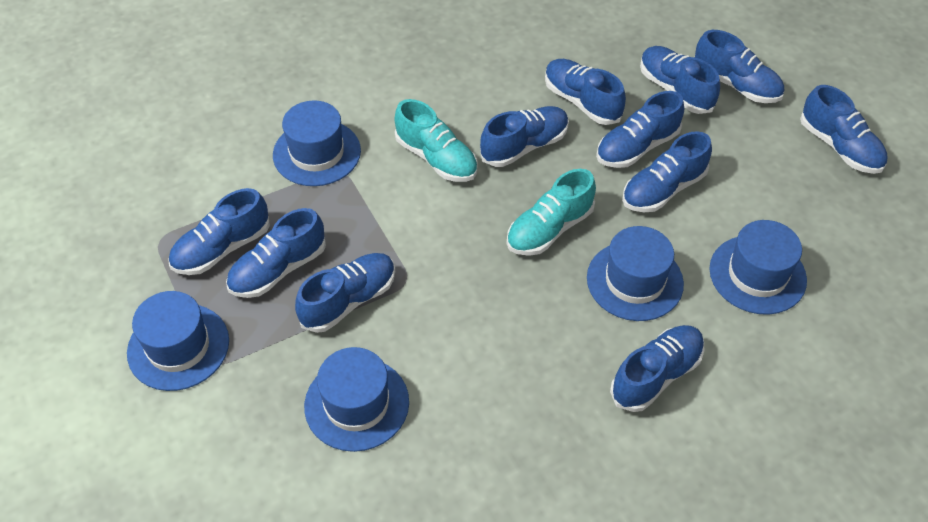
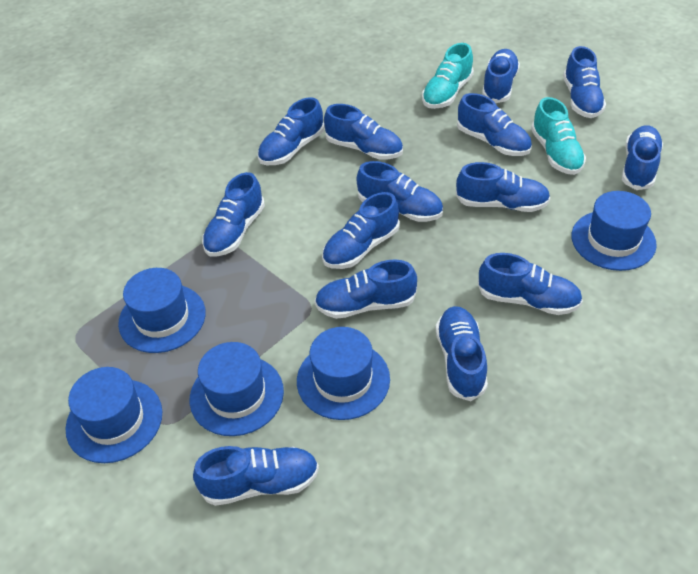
blue shoe: 11 -> 14

